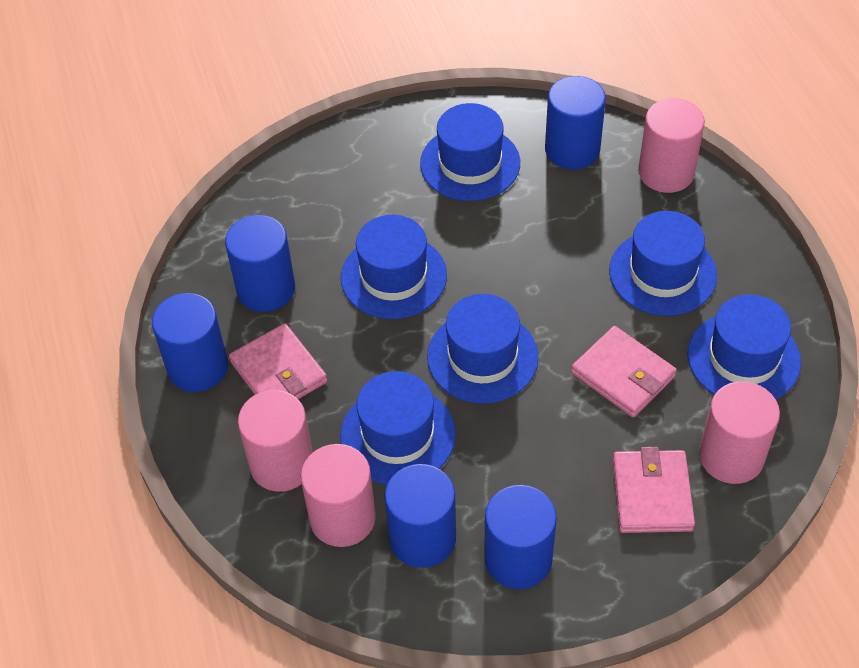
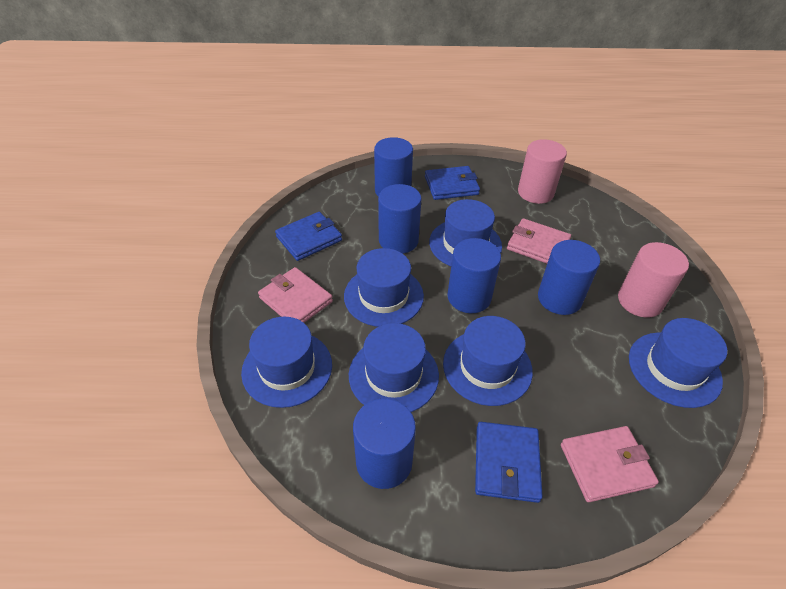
blue wallet: 0 -> 3
pink cylinder: 4 -> 2

